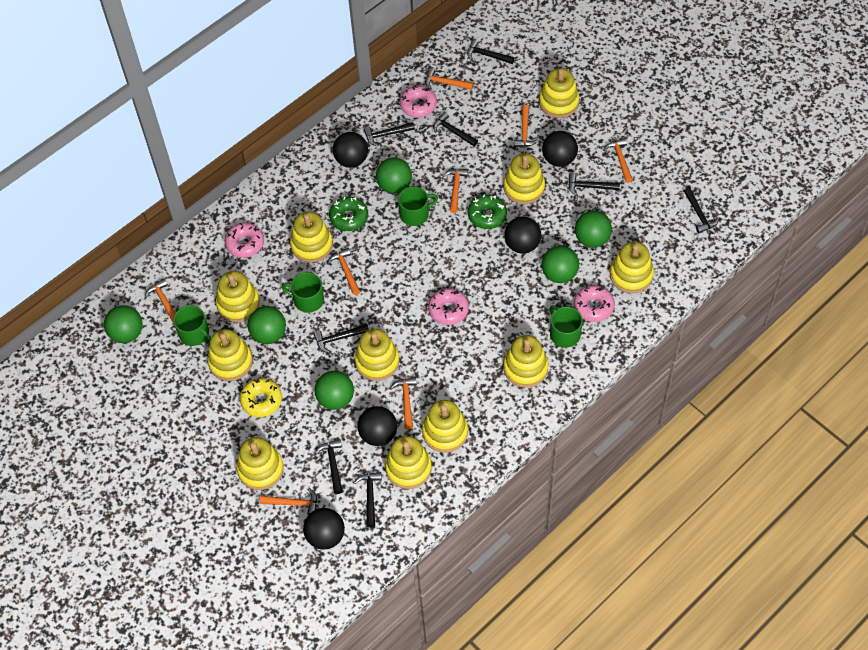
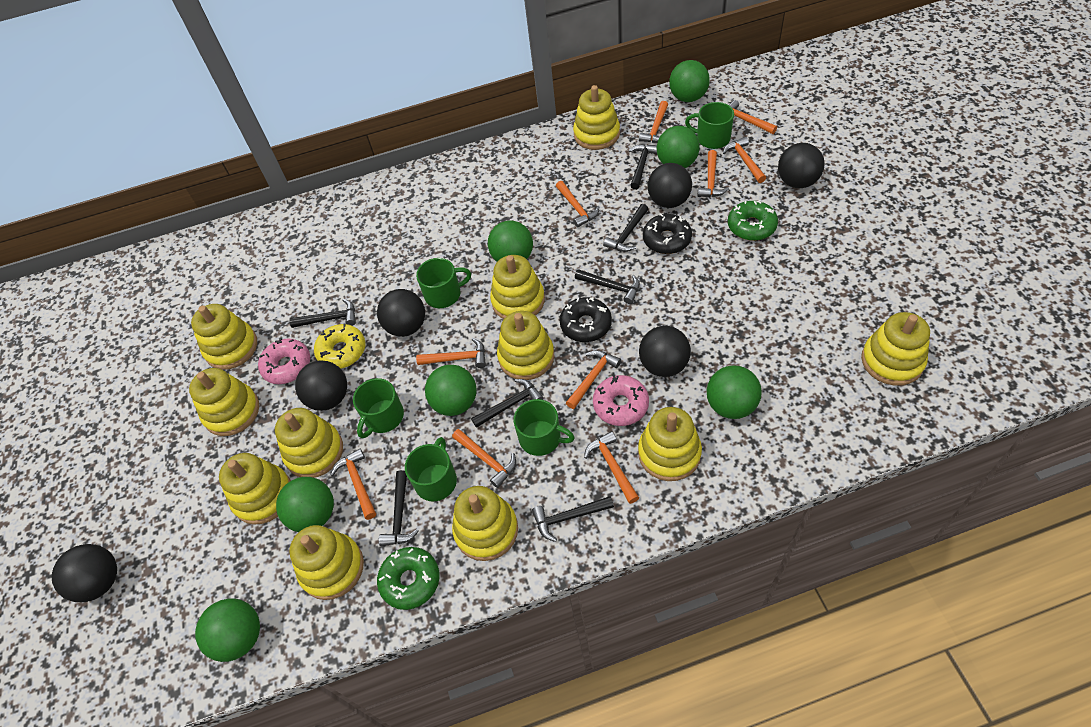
black ball: 5 -> 6
black donut: 0 -> 2
black hammer: 8 -> 7
green ball: 6 -> 7
green mug: 4 -> 5
orange hammer: 8 -> 10
pink donut: 4 -> 2

